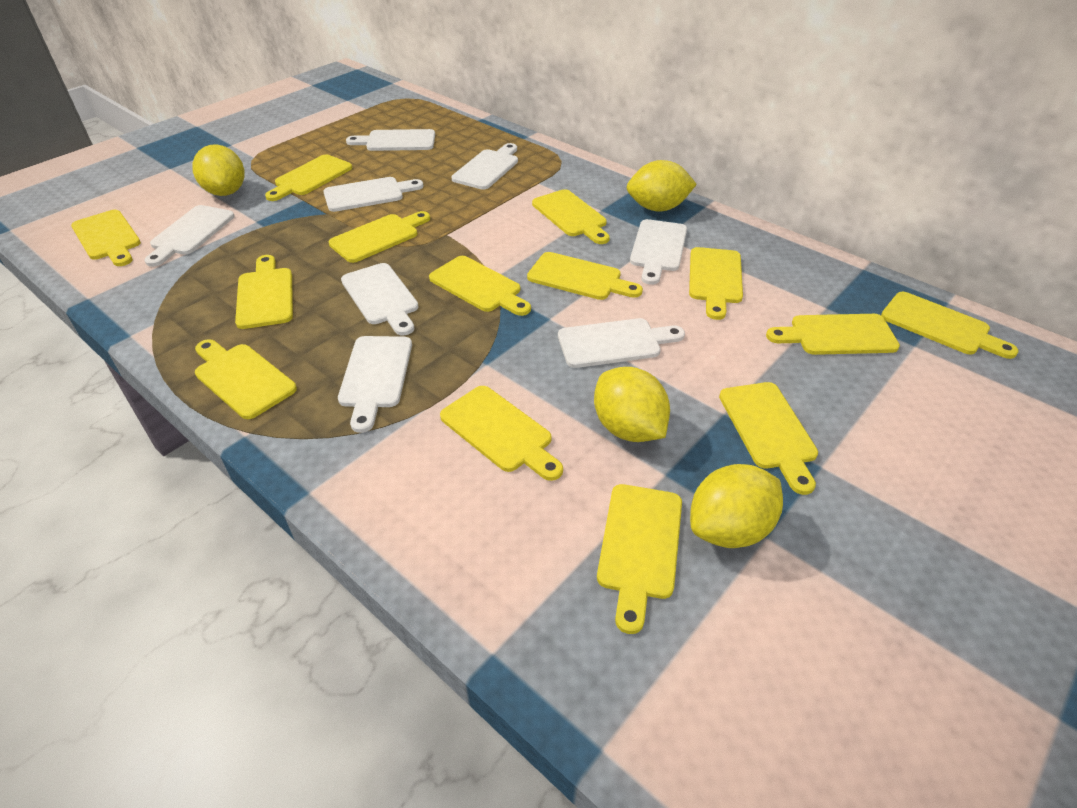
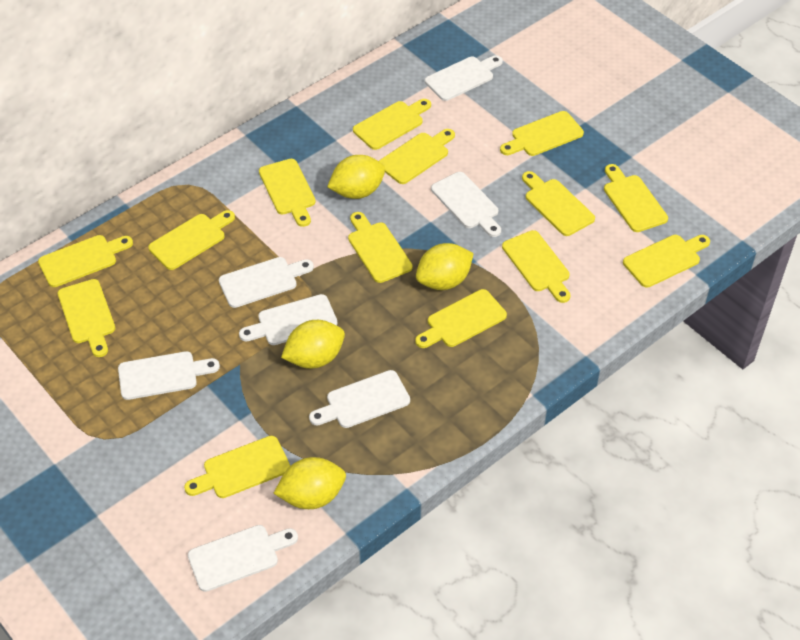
white cutting board: 8 -> 7

